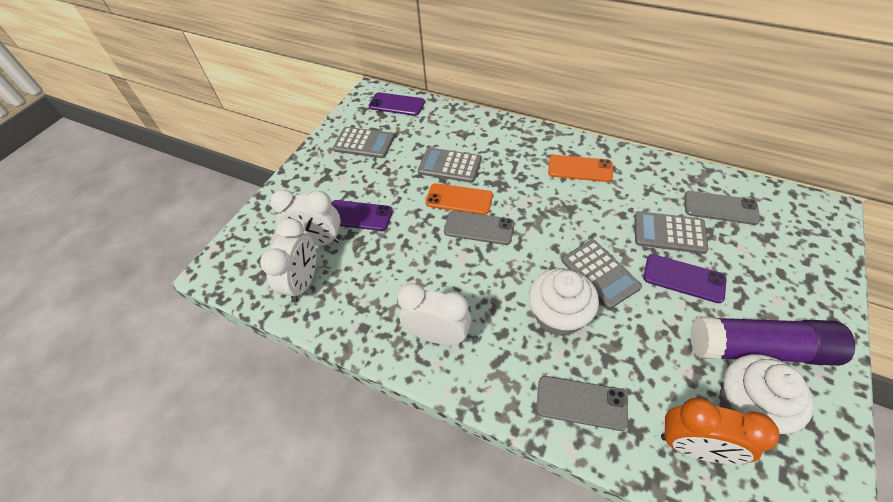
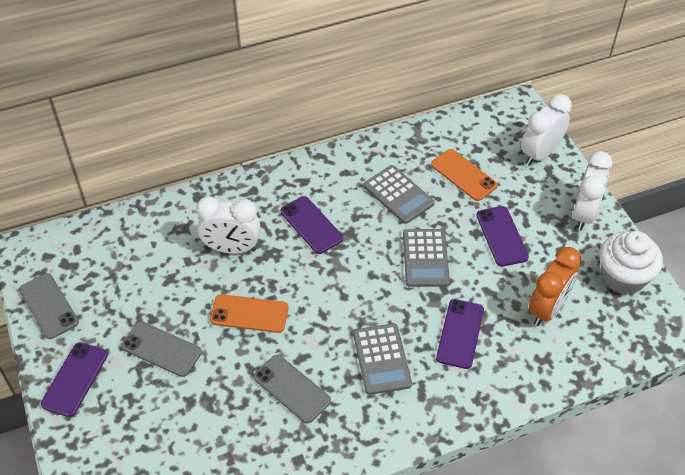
grey calculator: 4 -> 3
purple glue stick: 1 -> 0
purple phone: 3 -> 4
white cupcake: 2 -> 1

